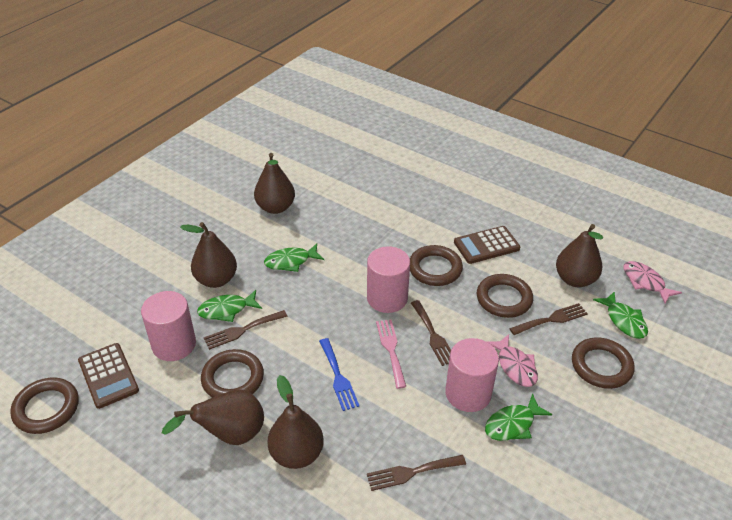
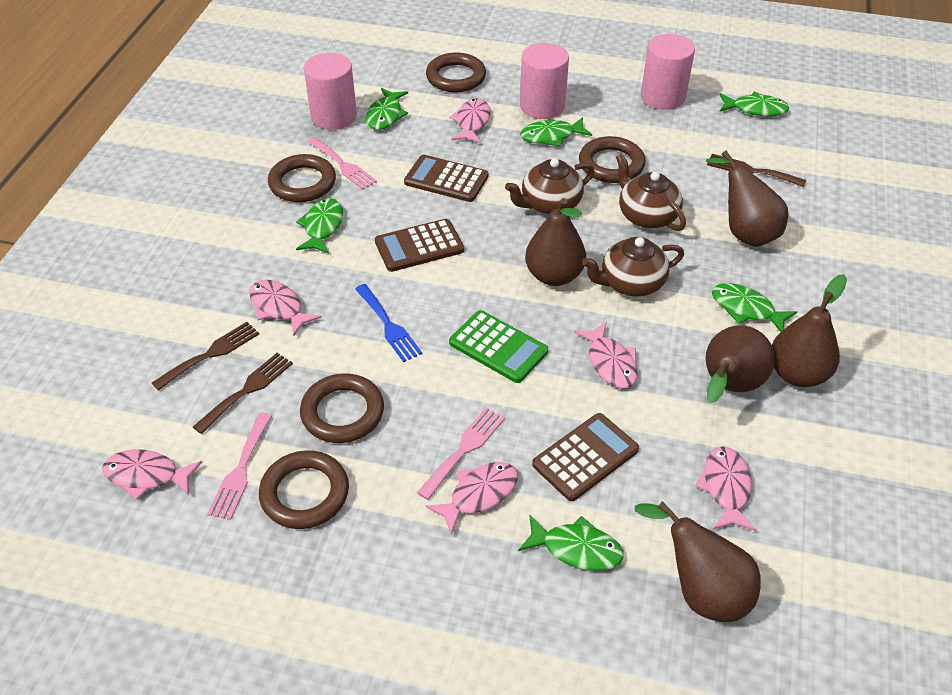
brown calculator: 2 -> 3
brown fork: 4 -> 3
brown teapot: 0 -> 3
green calculator: 0 -> 1
green fish: 4 -> 6
pink fish: 2 -> 6
pink fork: 1 -> 3

